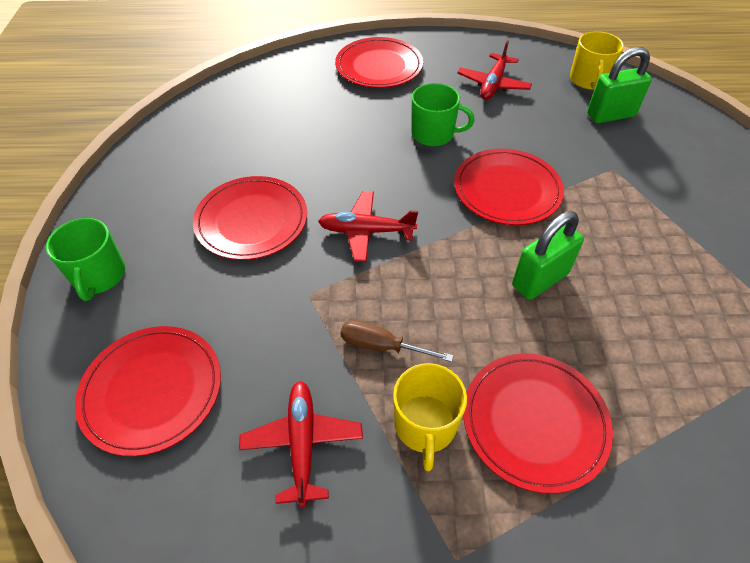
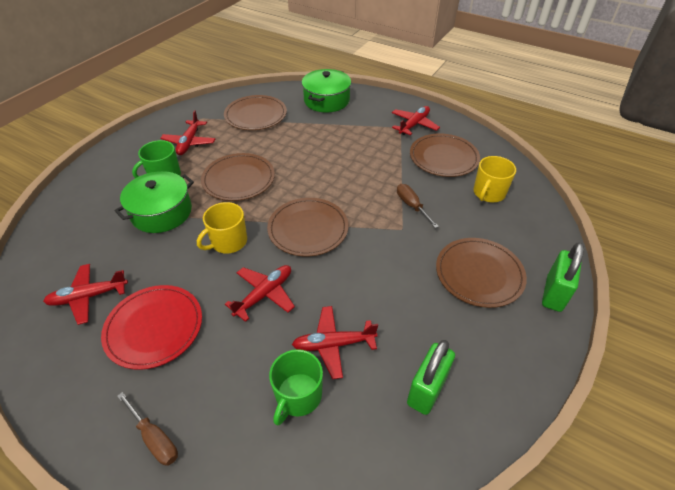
brown plate: 0 -> 5
brown screwdriver: 1 -> 2
green pot: 0 -> 2
red plane: 3 -> 5
red plate: 5 -> 1

